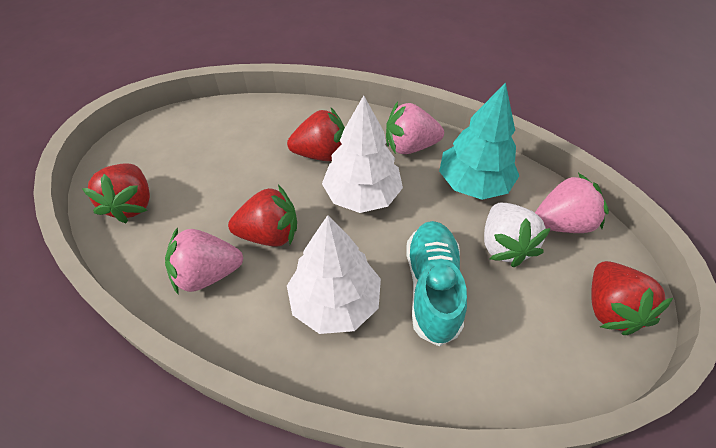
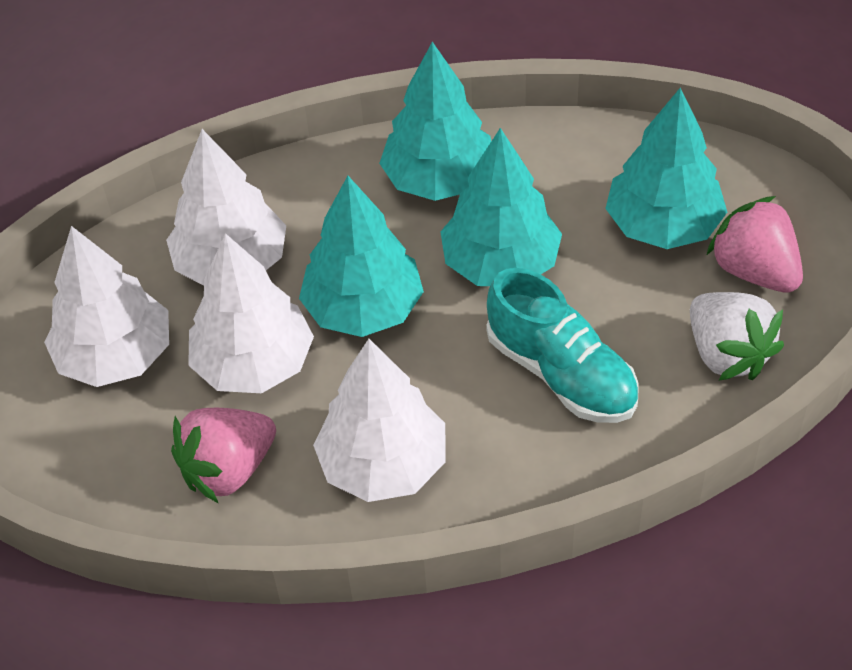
pink strawberry: 3 -> 2
red strawberry: 4 -> 0
turquoise tree: 1 -> 4
white tree: 2 -> 4

